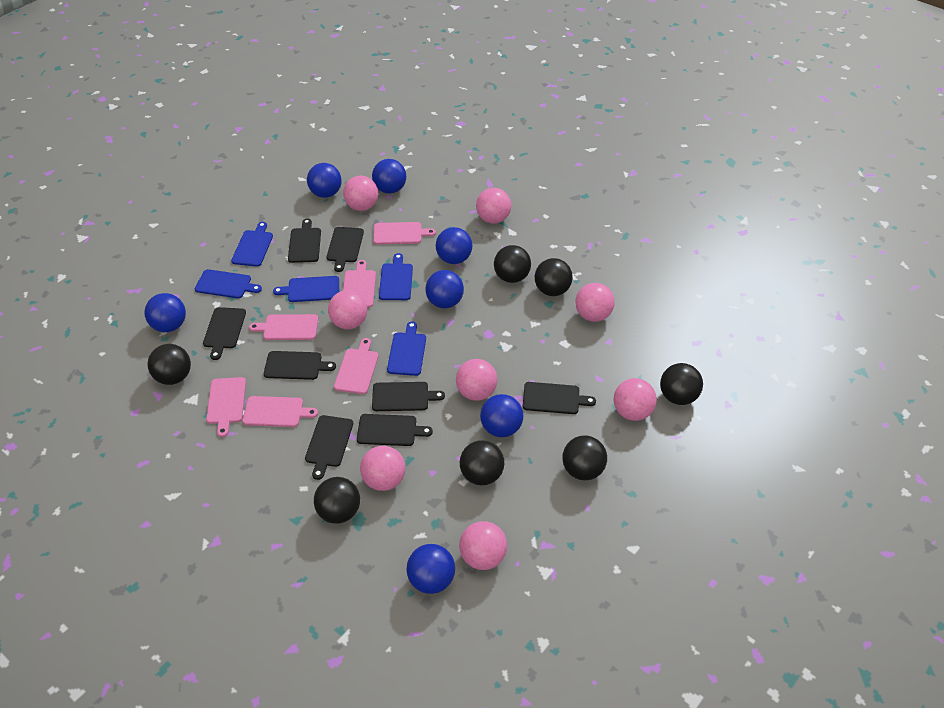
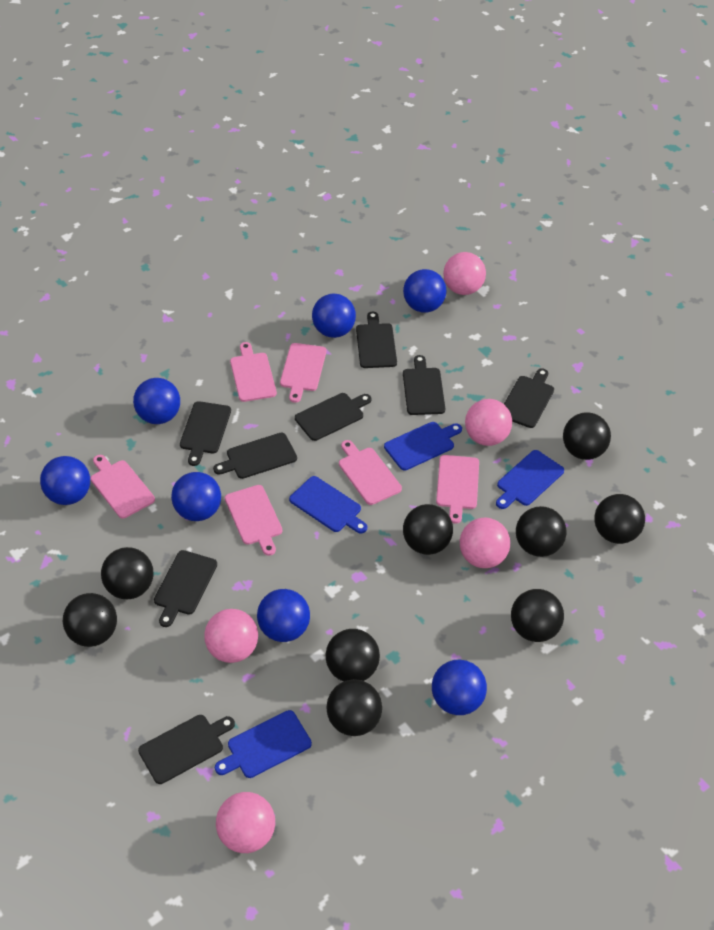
black ball: 7 -> 9
blue cutting board: 5 -> 4
pink ball: 8 -> 5

